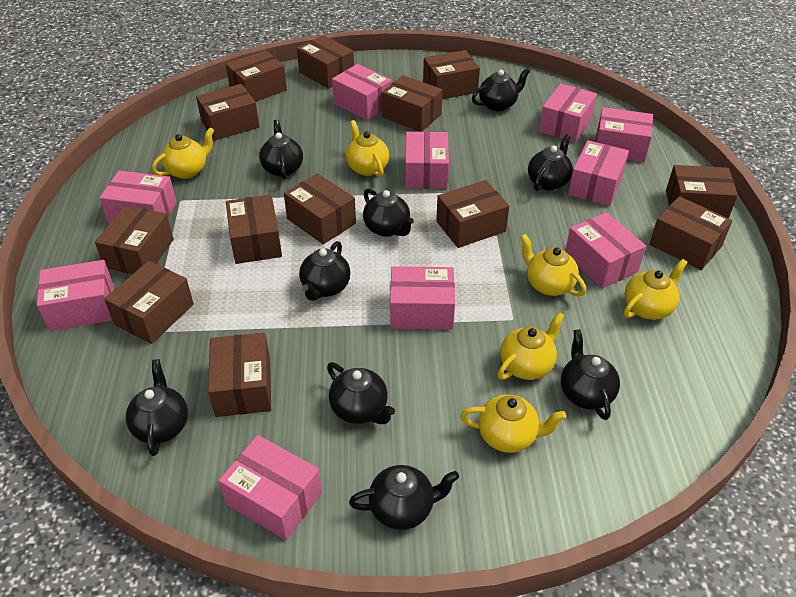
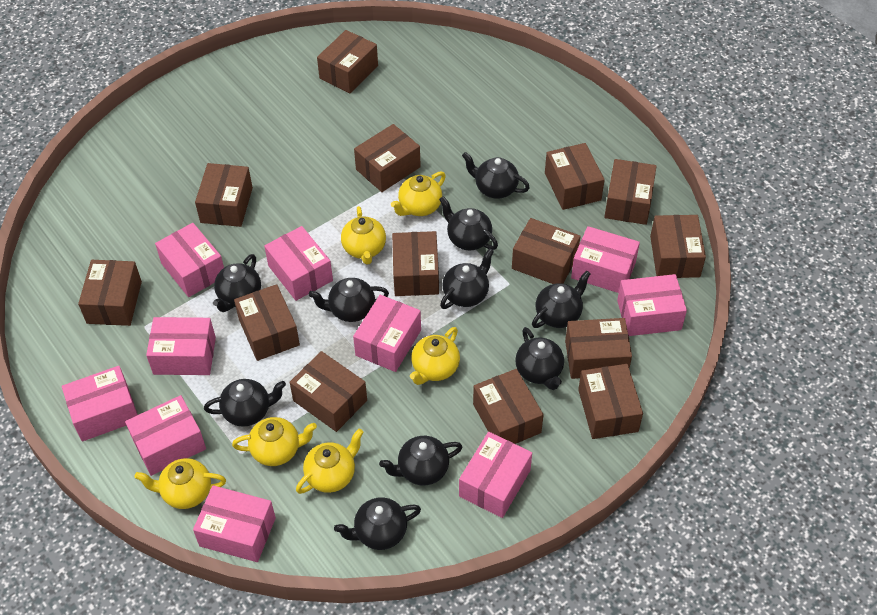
black teapot: 9 -> 10
brown box: 13 -> 14

